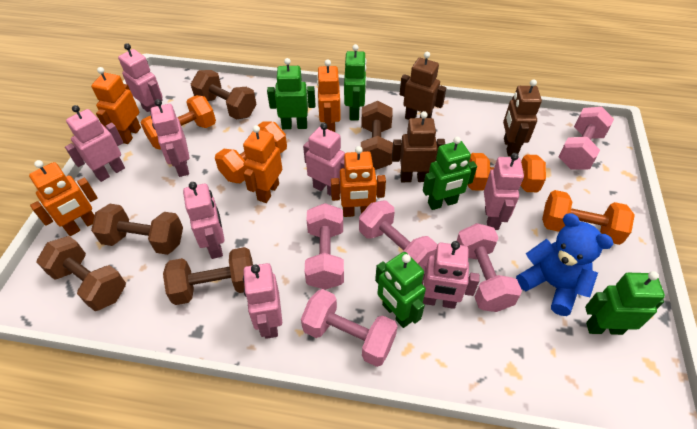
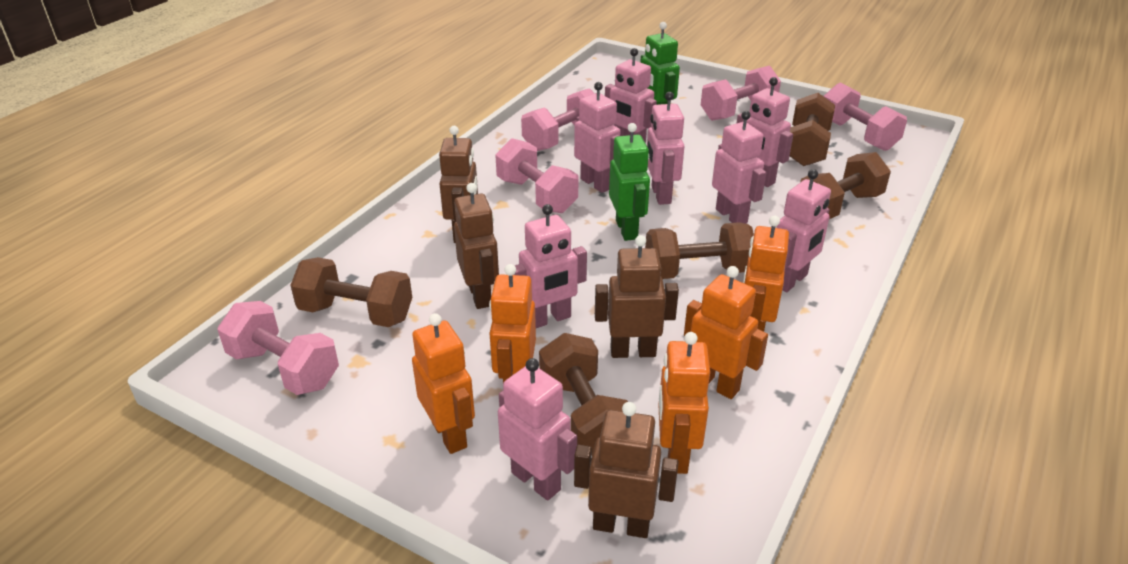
blue teddy bear: 1 -> 0
brown robot: 3 -> 4
green robot: 5 -> 2
orange dumbbell: 4 -> 0

